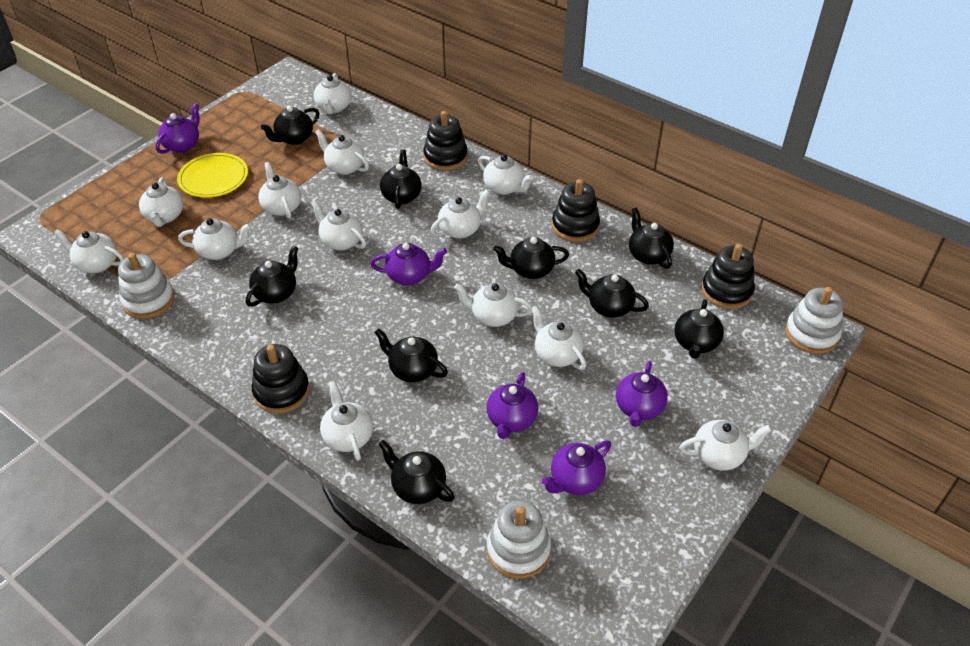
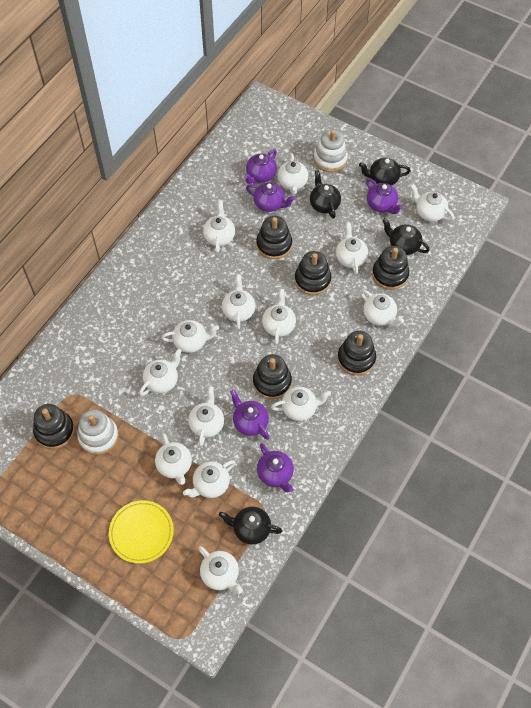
black stacking toy: 4 -> 6
black teapot: 9 -> 4
white stacking toy: 3 -> 2
white teapot: 13 -> 14

